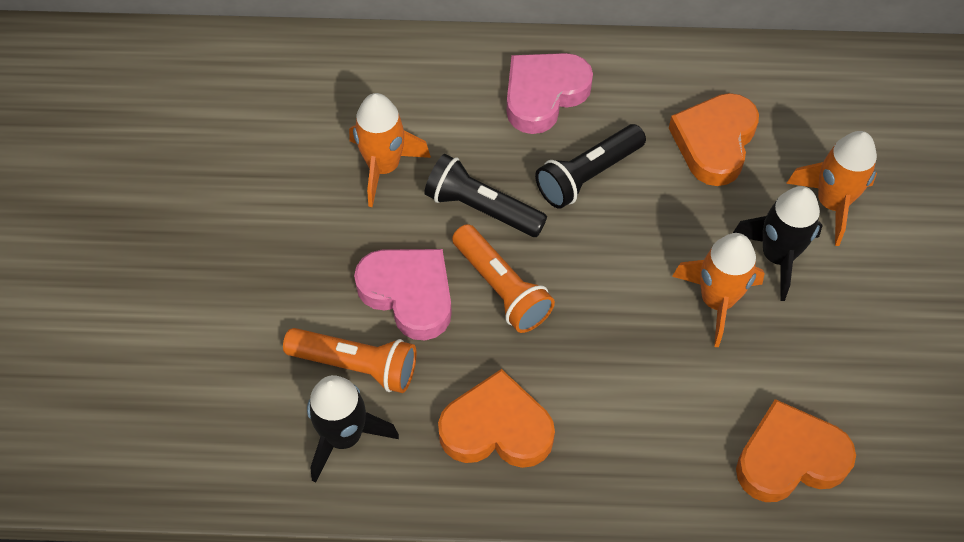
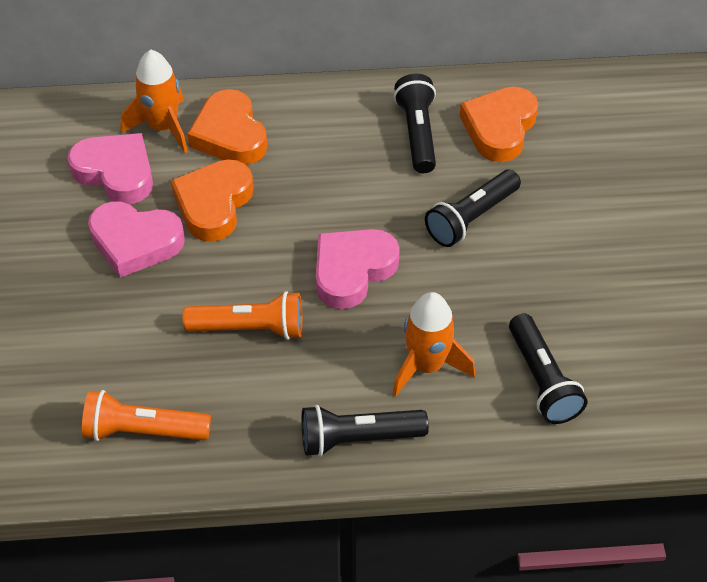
black flashlight: 2 -> 4
black rocket: 2 -> 0
orange rocket: 3 -> 2
pink heart: 2 -> 3

